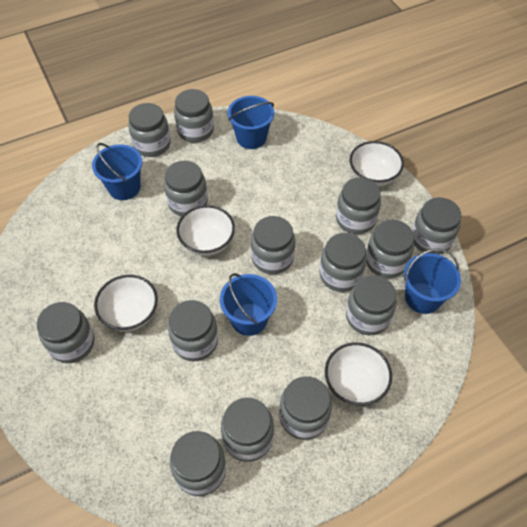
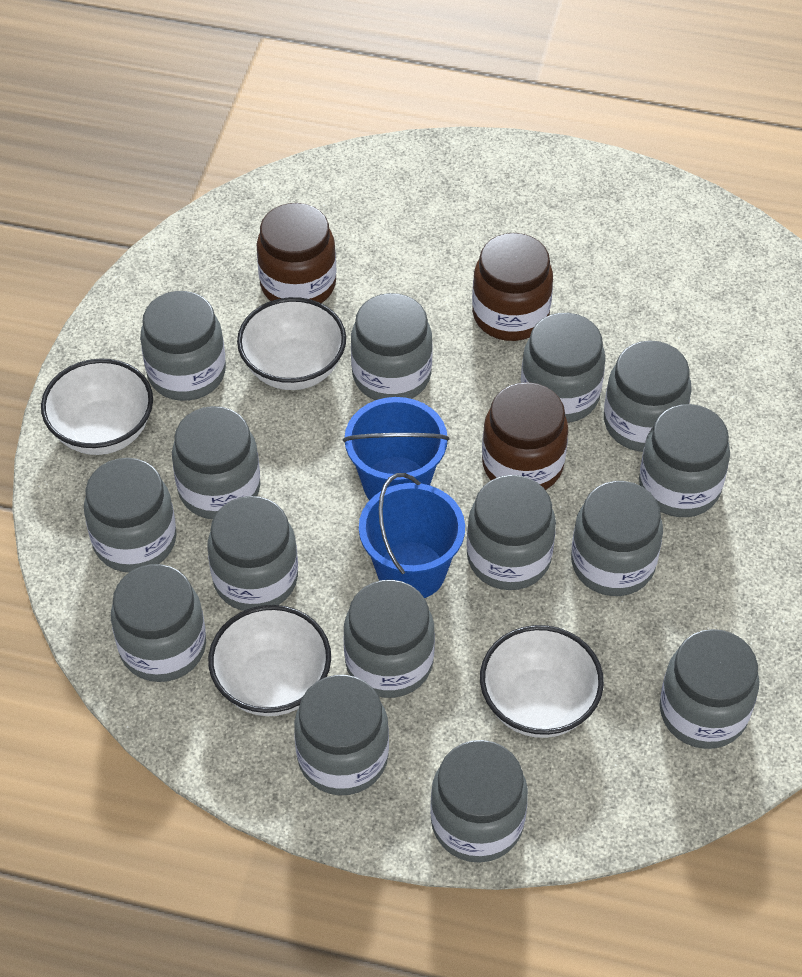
blue bucket: 4 -> 2
brown jar: 0 -> 3
grey jar: 14 -> 15

